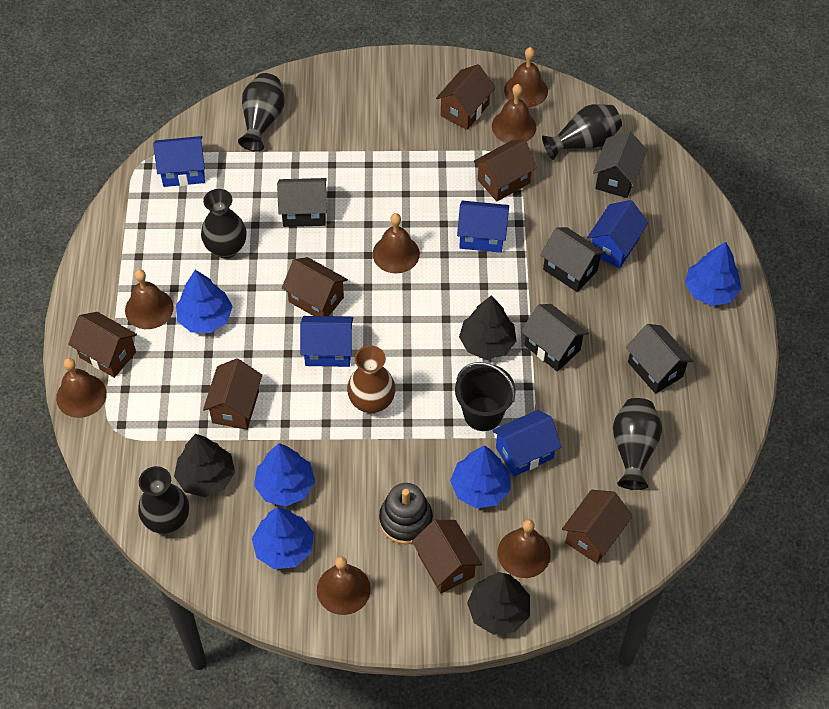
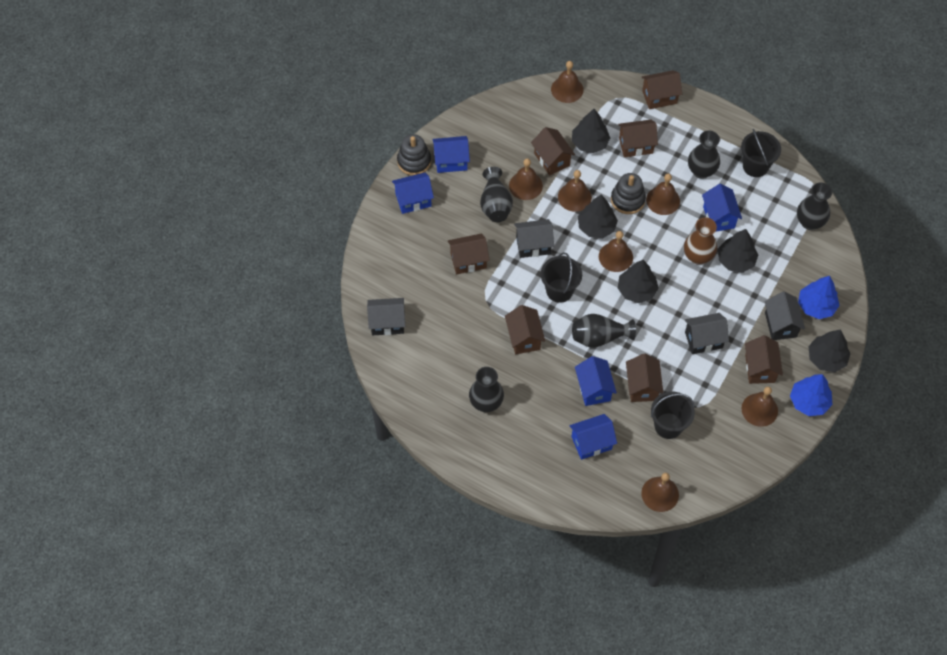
black bucket: 1 -> 3
black house: 5 -> 4
black stacking toy: 1 -> 2
black tree: 3 -> 5
blue tree: 5 -> 2

